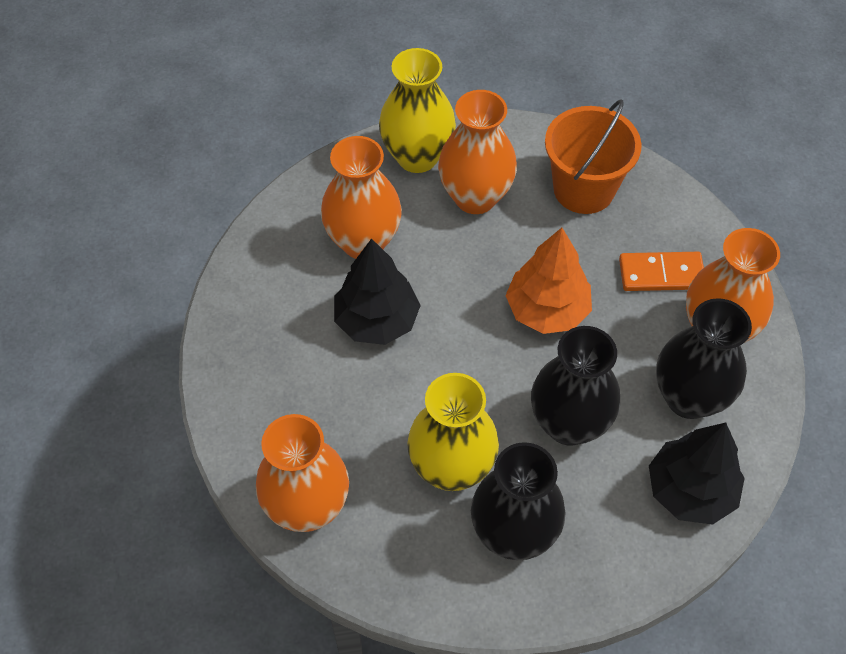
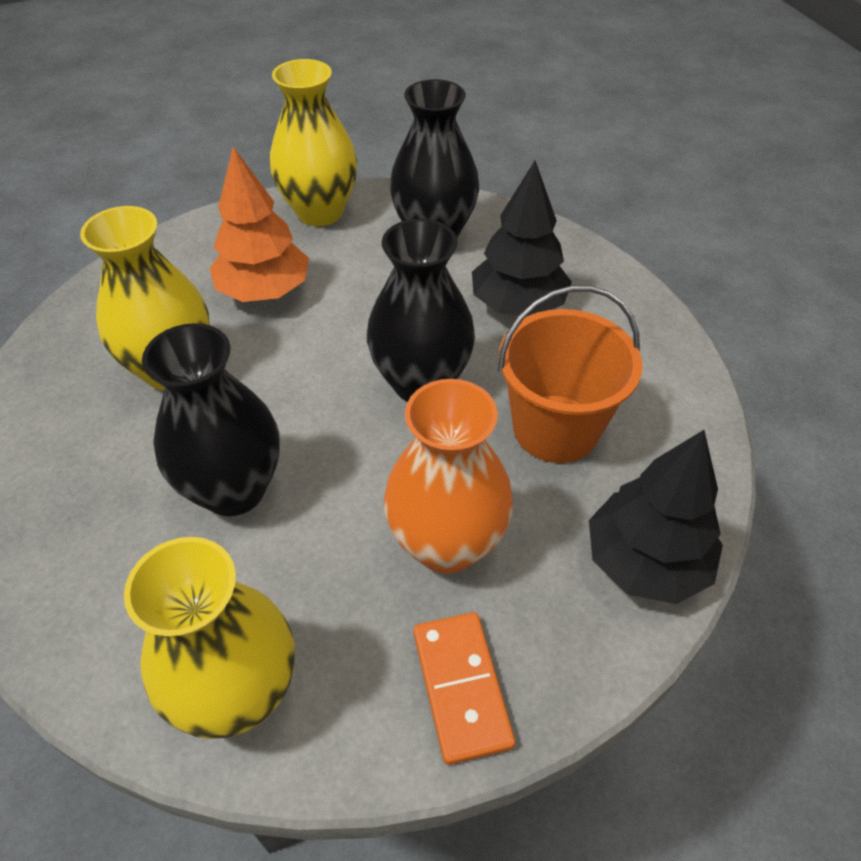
orange vase: 4 -> 1
yellow vase: 2 -> 3

